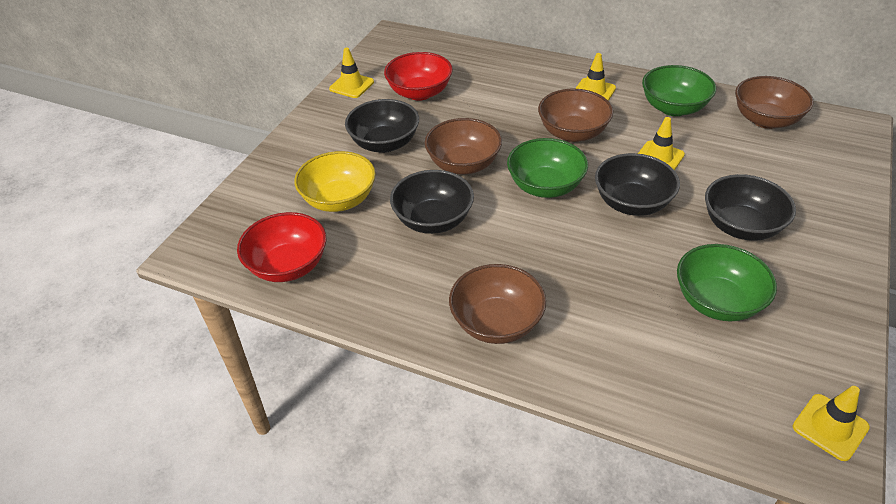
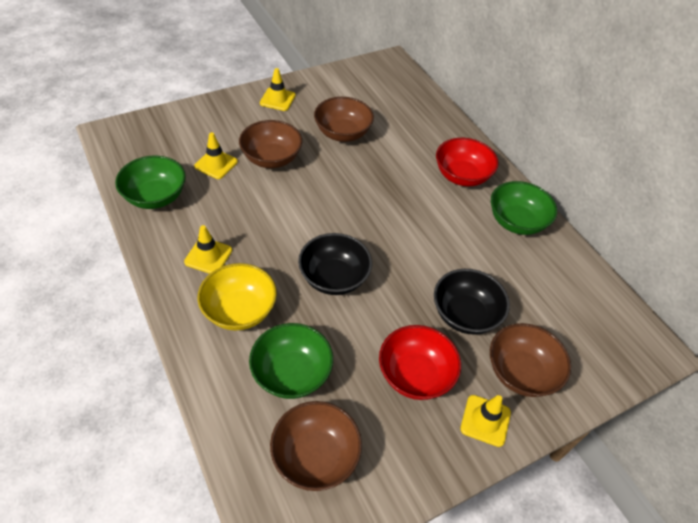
black bowl: 4 -> 2

